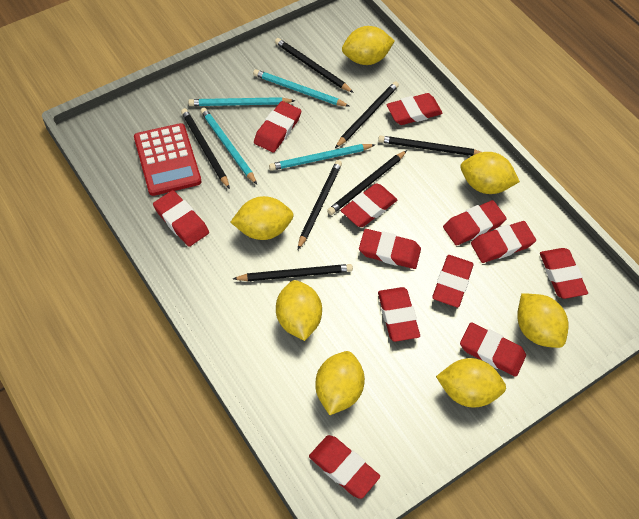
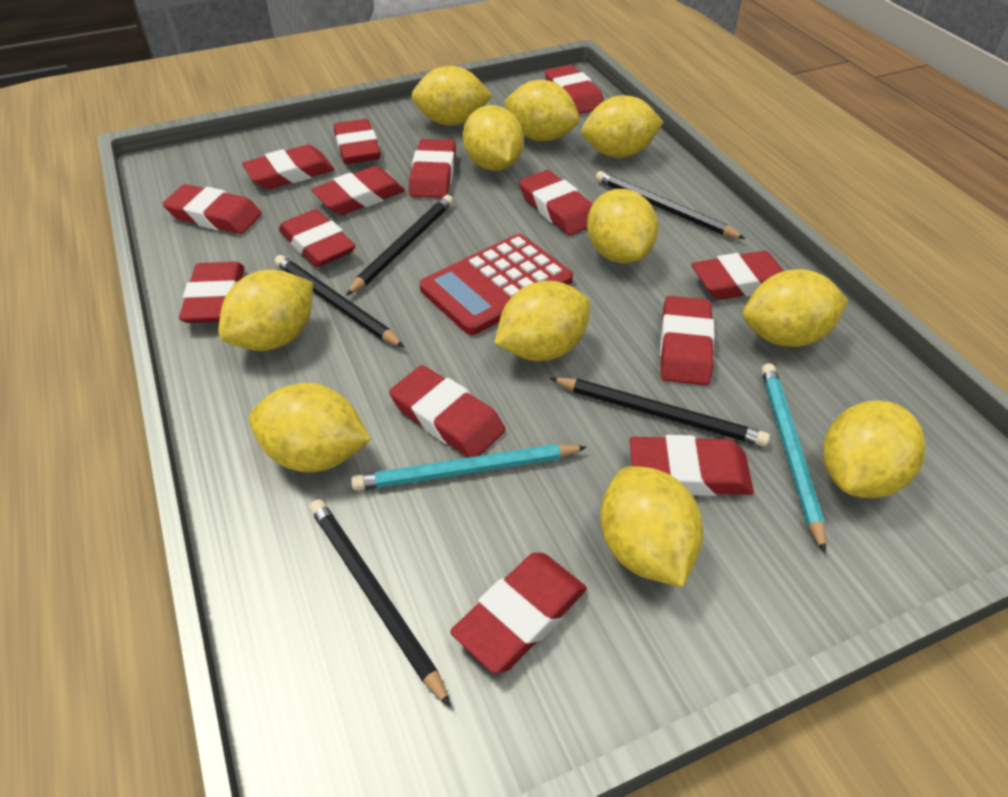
black pencil: 7 -> 5
red eraser: 12 -> 14
turquoise pencil: 4 -> 2
yellow lemon: 7 -> 11

